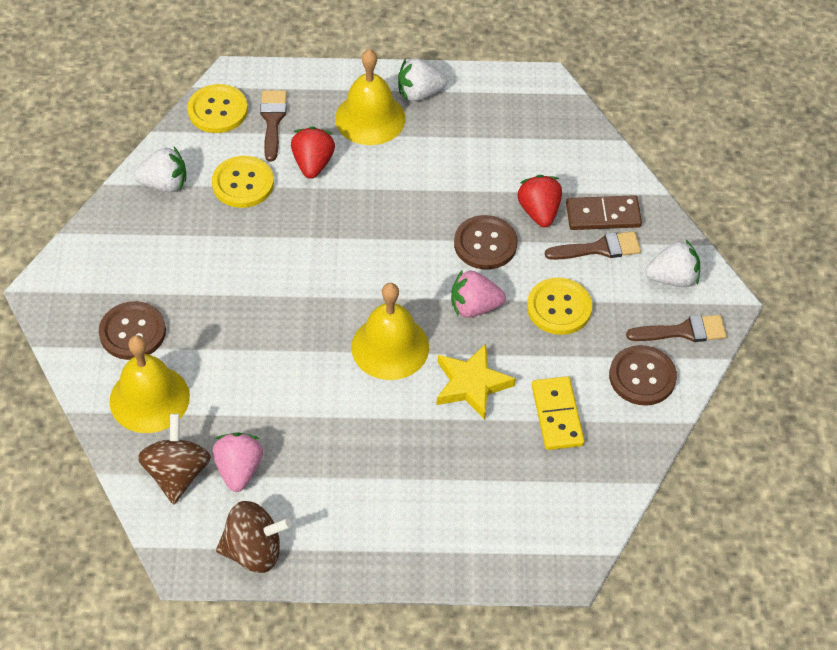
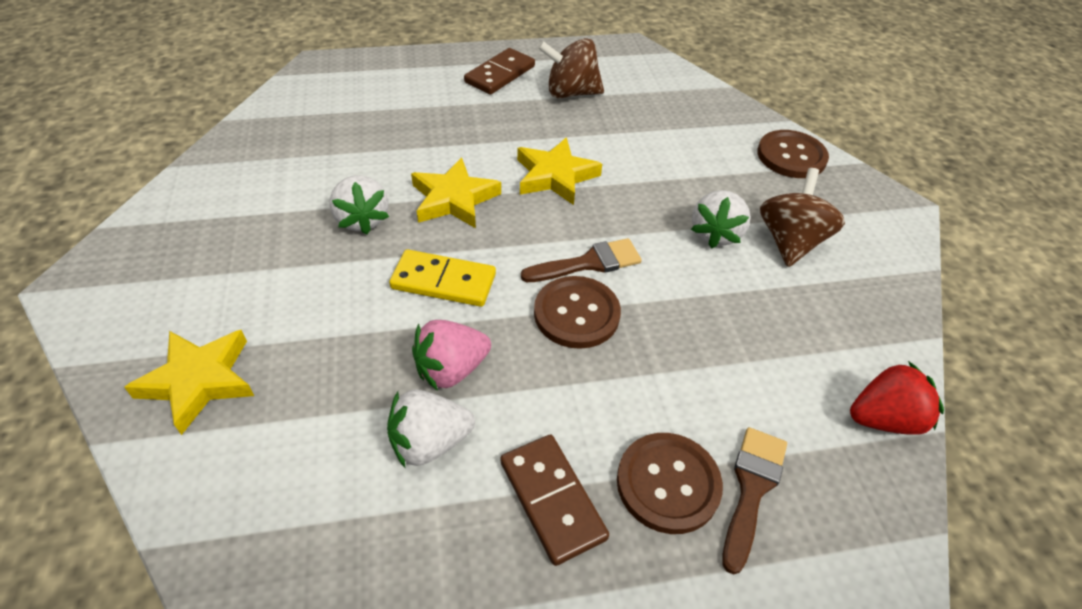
brown brush: 3 -> 2
brown domino: 1 -> 2
pink strawberry: 2 -> 1
red strawberry: 2 -> 1
yellow bell: 3 -> 0
yellow button: 3 -> 0
yellow star: 1 -> 3

